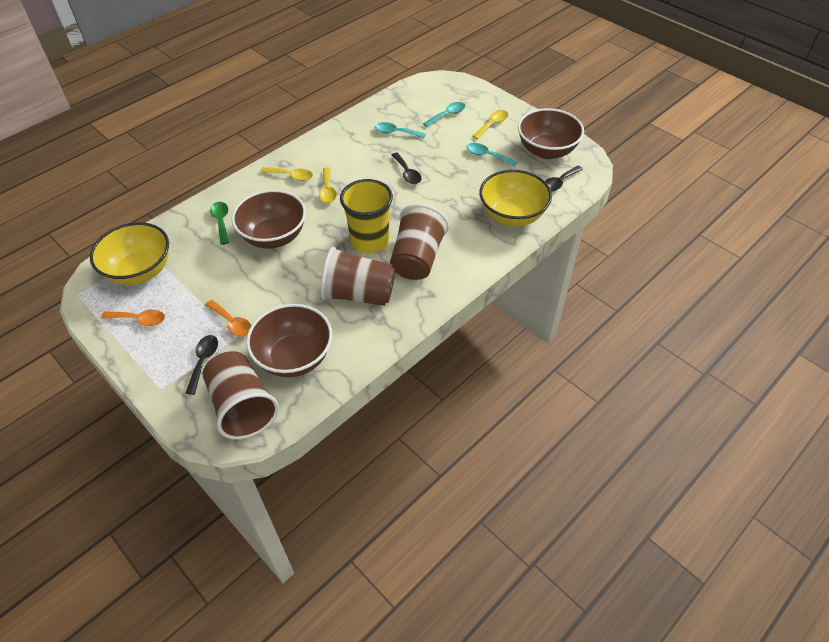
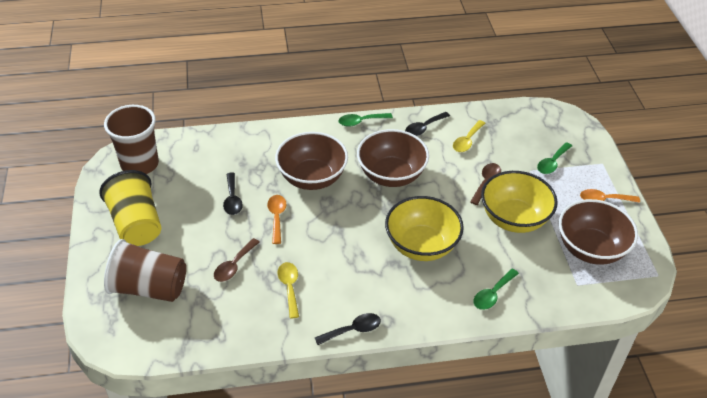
brown cup: 3 -> 2
brown spoon: 0 -> 2
green spoon: 1 -> 3
turquoise spoon: 3 -> 0
yellow spoon: 3 -> 2

